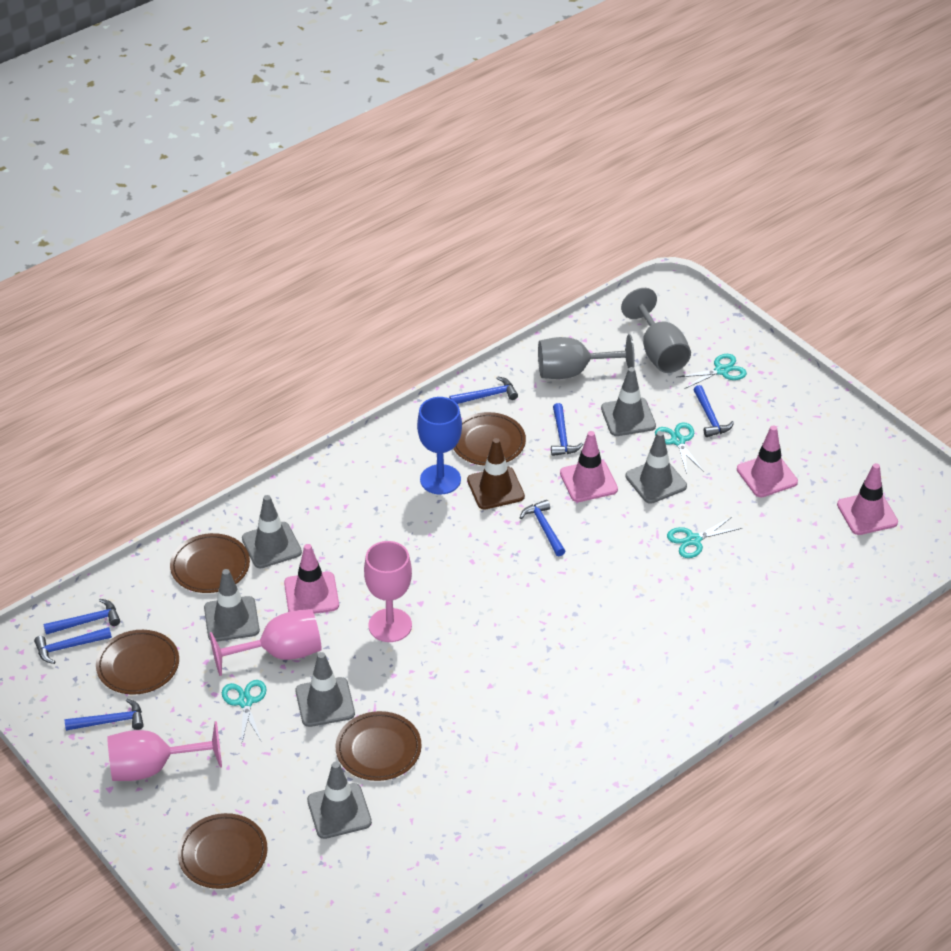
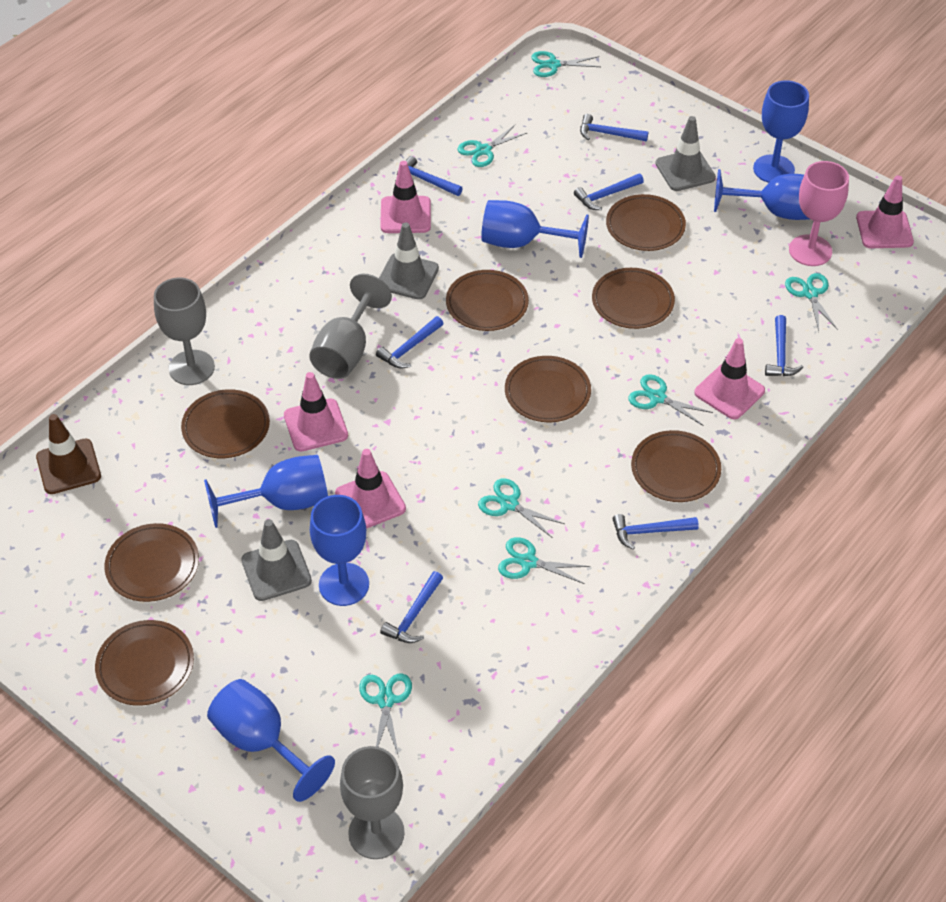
blue goblet: 1 -> 6
brown plate: 5 -> 8
grey goblet: 2 -> 3
grey traffic cone: 6 -> 3
pink goblet: 3 -> 1
pink traffic cone: 4 -> 5
turquoise scissors: 4 -> 7

